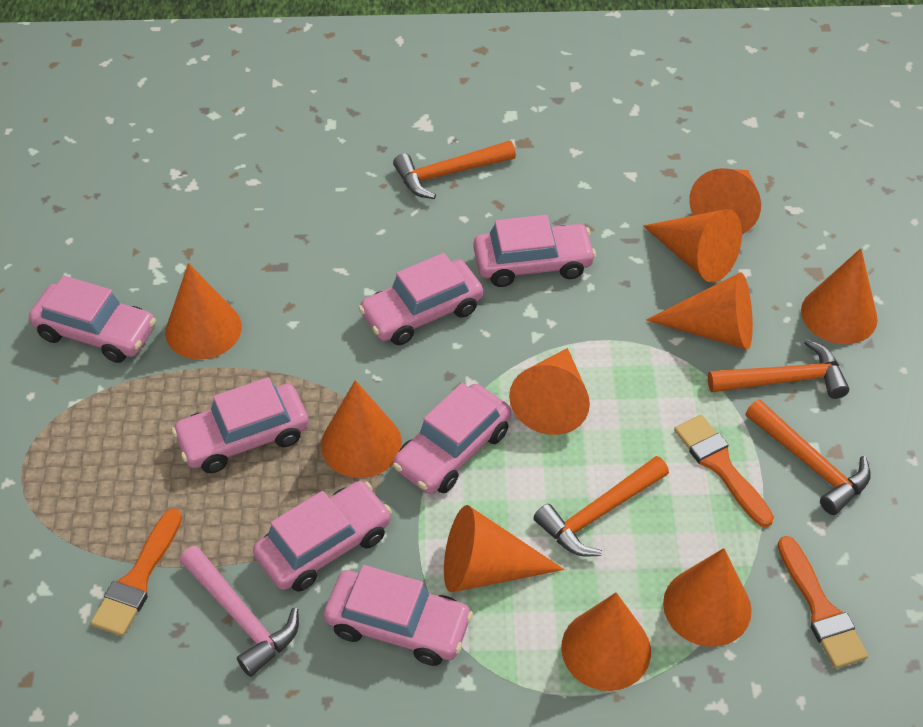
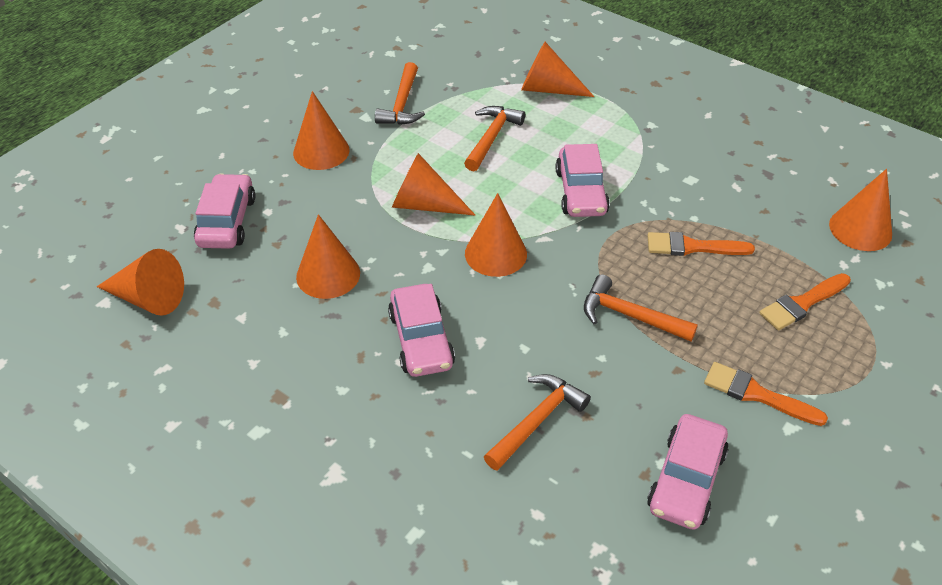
orange cone: 10 -> 7
pink car: 7 -> 4
pink hammer: 1 -> 0

